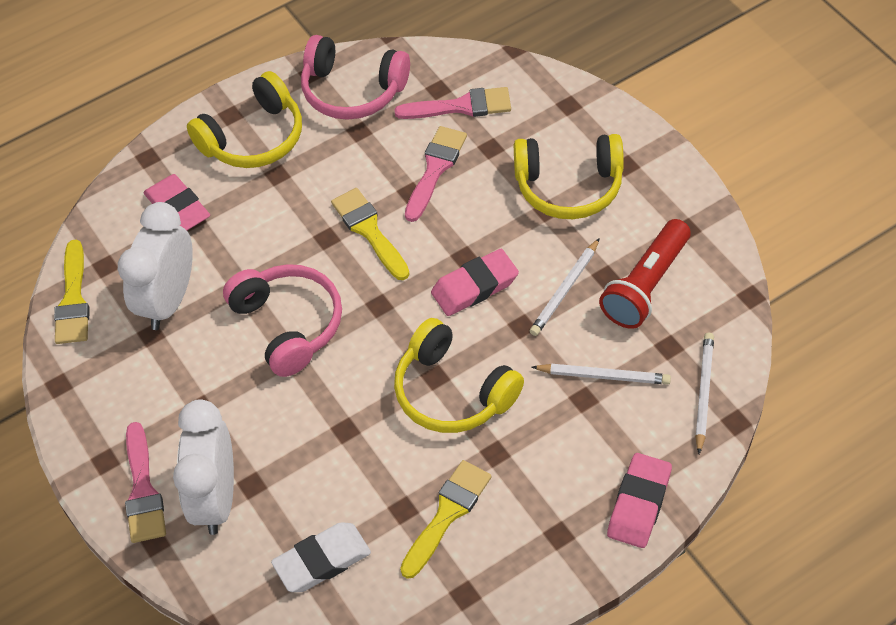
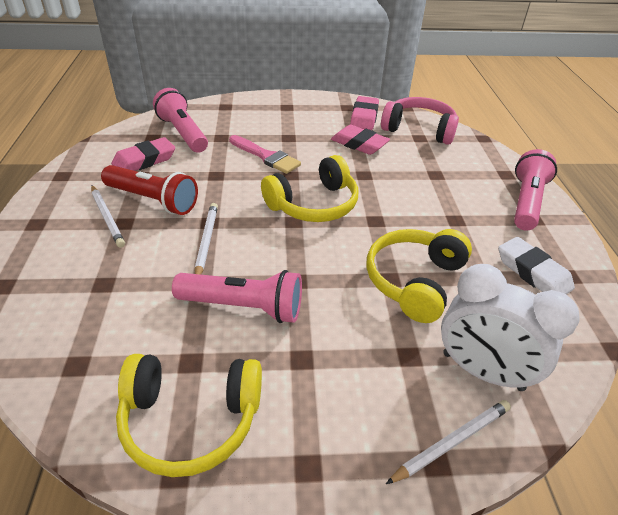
pink brush: 3 -> 1
pink flashlight: 0 -> 3
pink headphones: 2 -> 1
white clock: 2 -> 1
yellow brush: 3 -> 0

